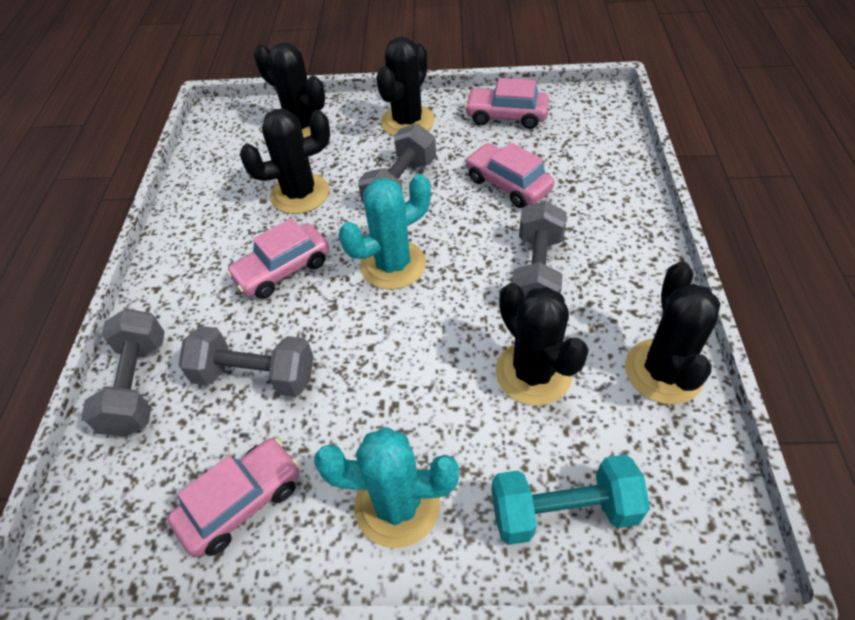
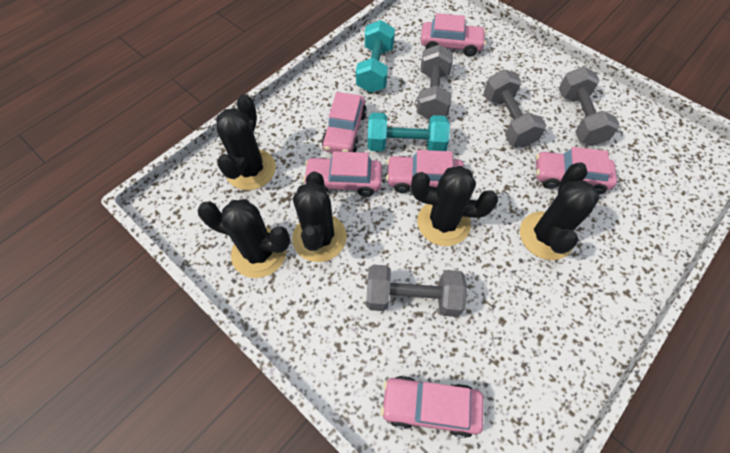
pink car: 4 -> 6
turquoise cactus: 2 -> 0
turquoise dumbbell: 1 -> 2

